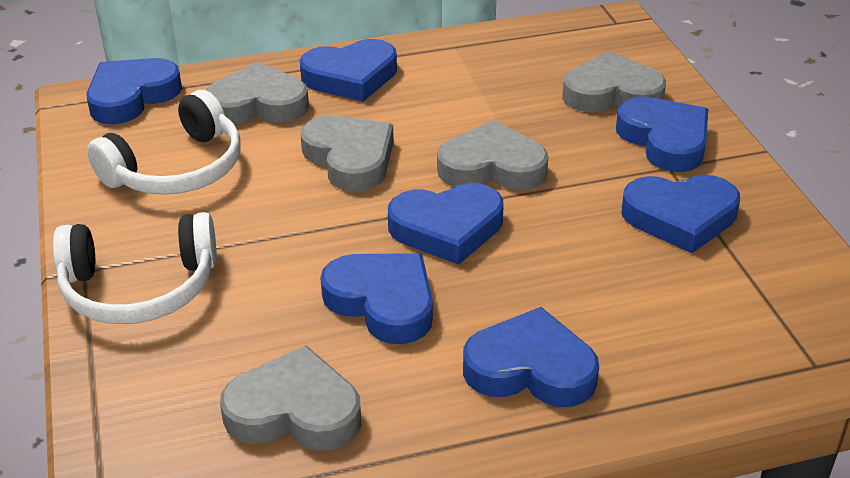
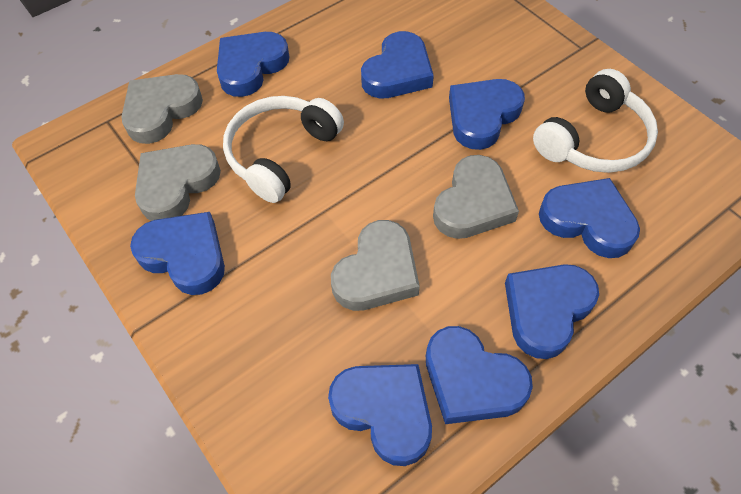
blue heart: 7 -> 8
grey heart: 5 -> 4

